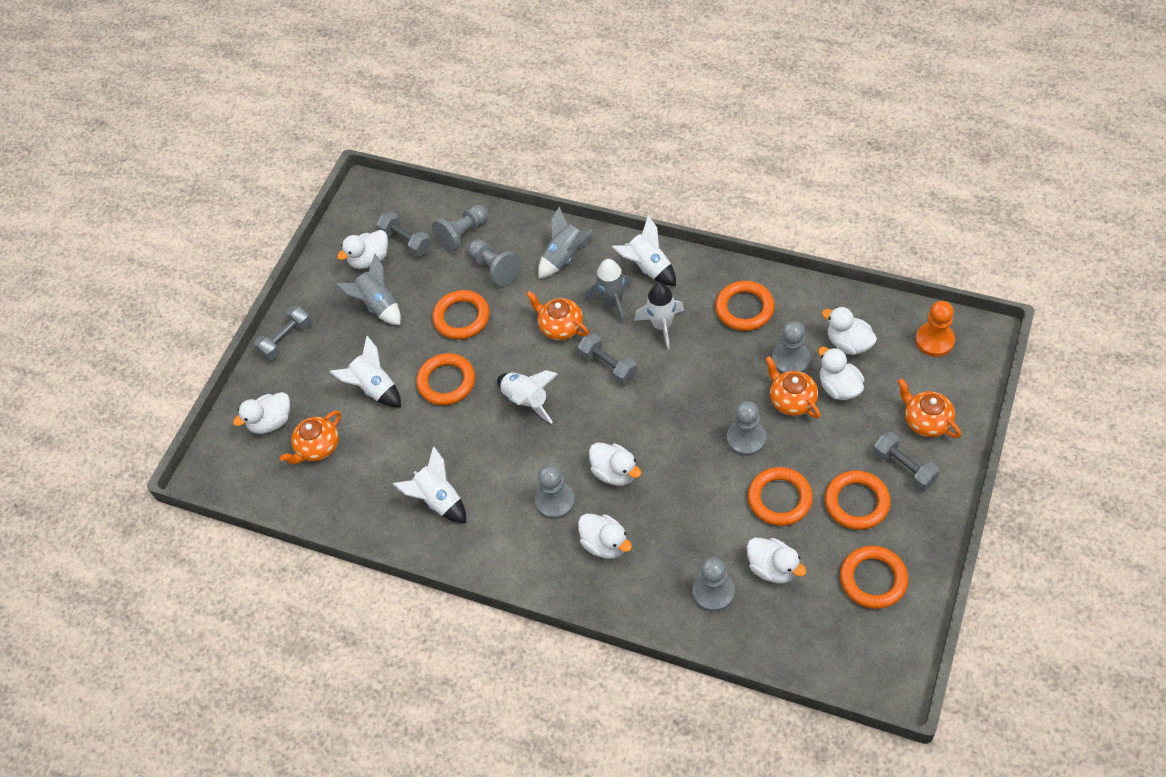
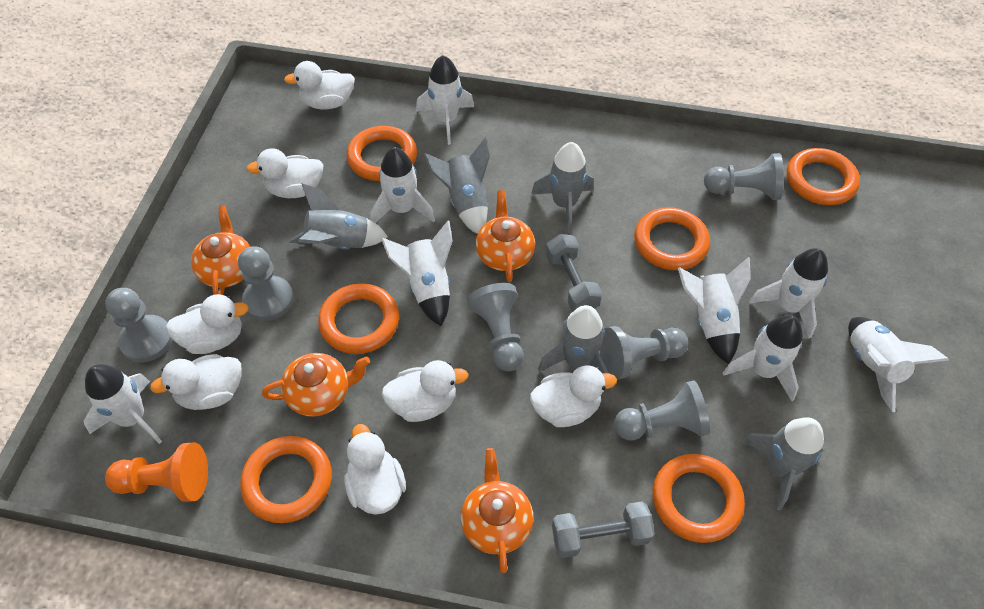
grey dumbbell: 4 -> 2
grey rocket: 3 -> 5
white rocket: 5 -> 8

